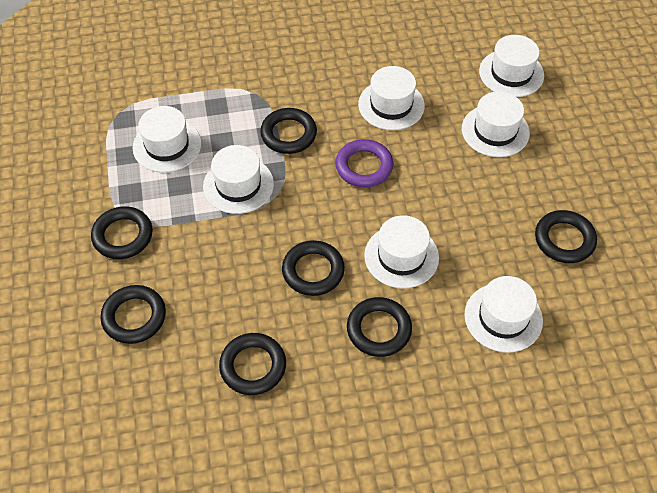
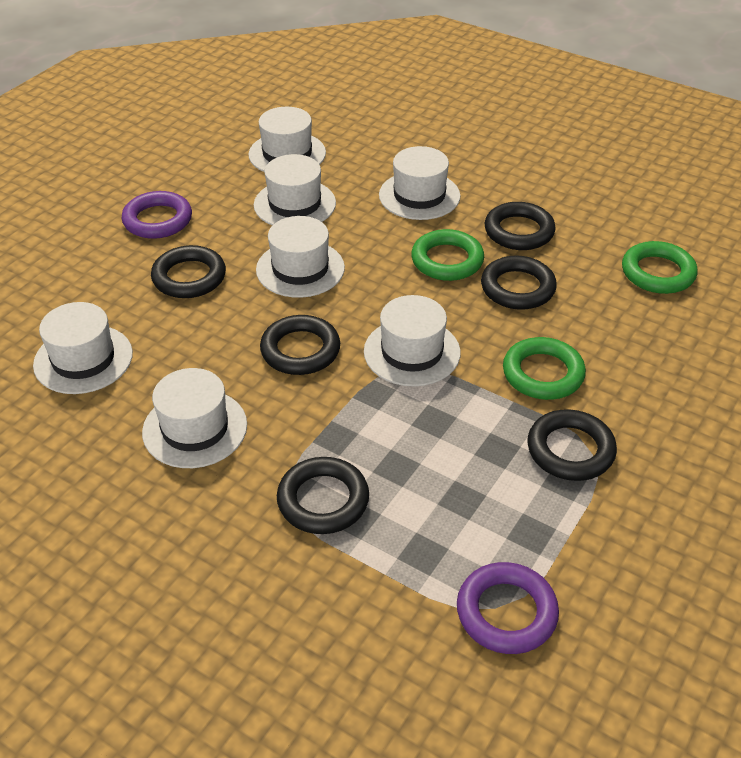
black ring: 7 -> 6
green ring: 0 -> 3
purple ring: 1 -> 2

